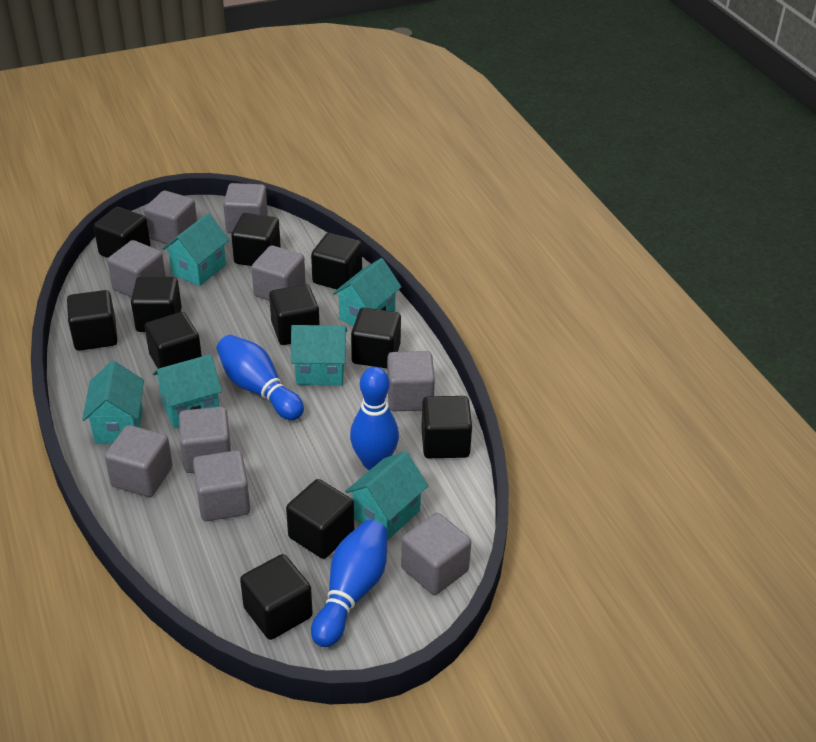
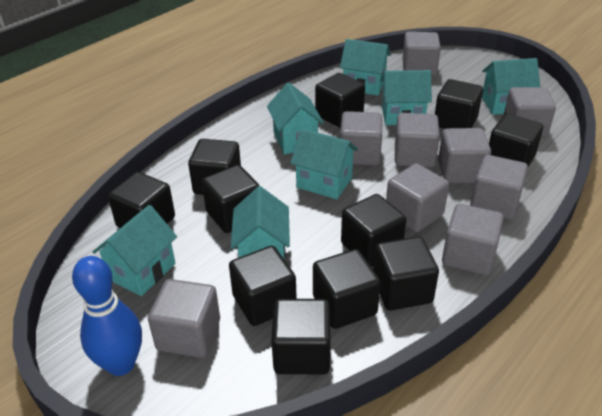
blue bowling pin: 3 -> 1
turquoise house: 6 -> 7

